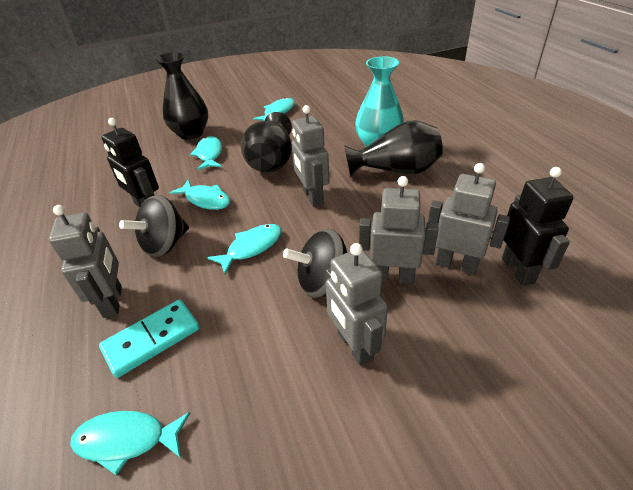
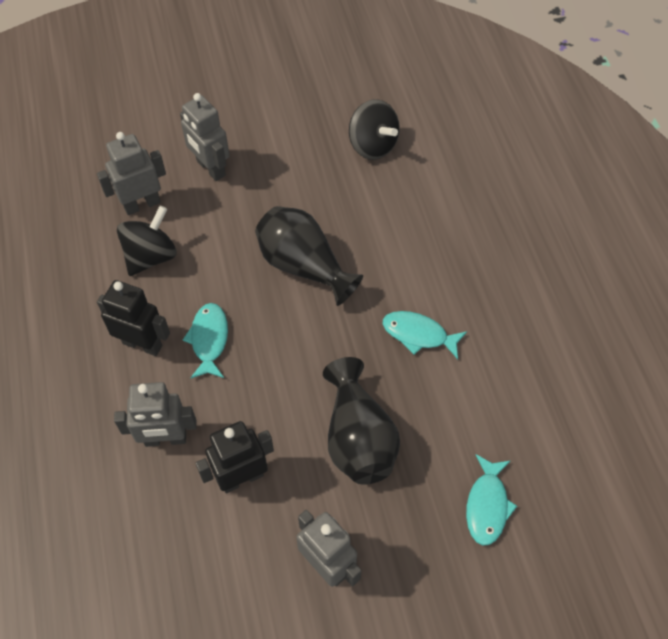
black vase: 3 -> 2
grey robot: 5 -> 4
turquoise domino: 1 -> 0
turquoise fish: 5 -> 3
turquoise vase: 1 -> 0

